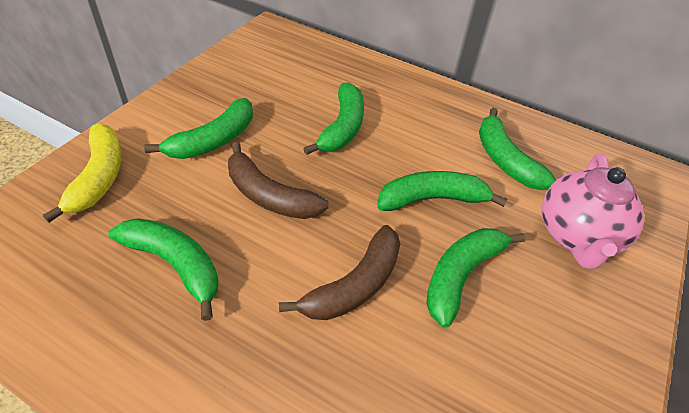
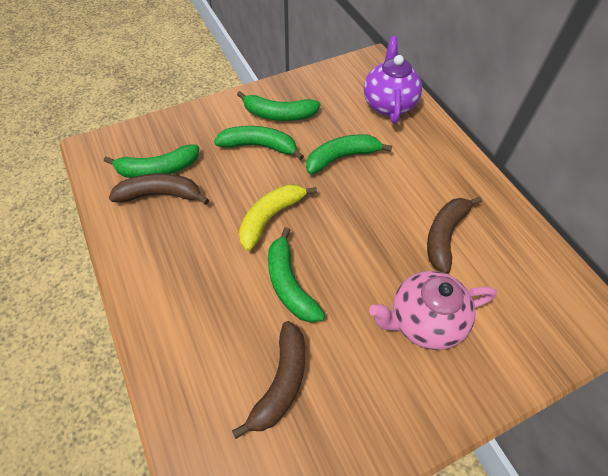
brown banana: 2 -> 3
green banana: 6 -> 5
purple teapot: 0 -> 1

